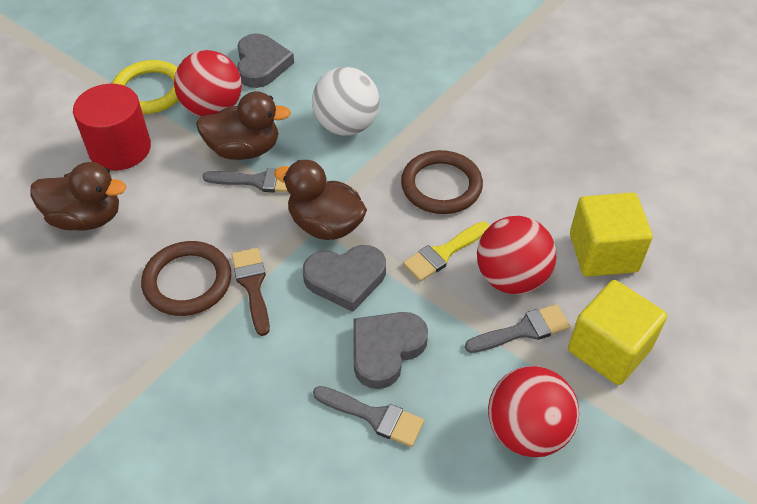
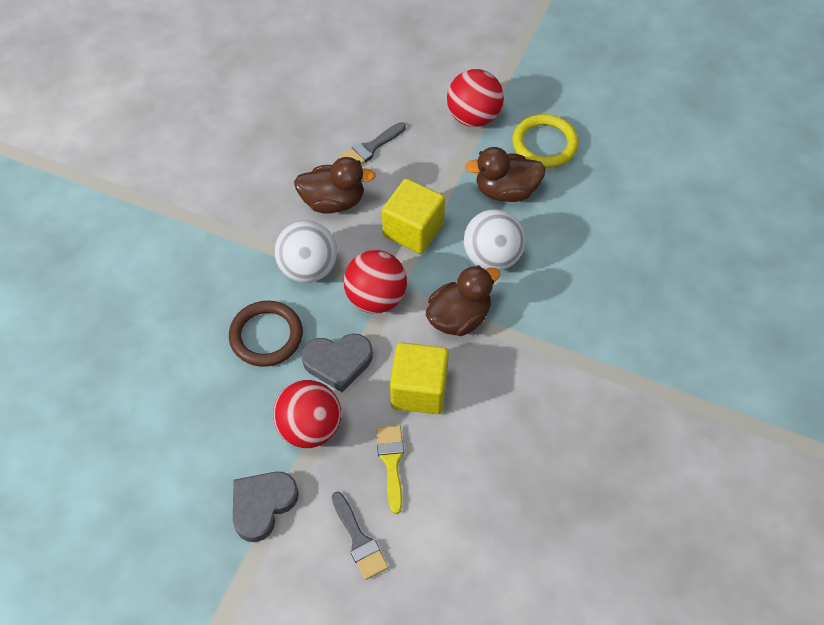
brown brush: 1 -> 0
brown ring: 2 -> 1
grey brush: 3 -> 2
grey heart: 3 -> 2
red cylinder: 1 -> 0
white ball: 1 -> 2

